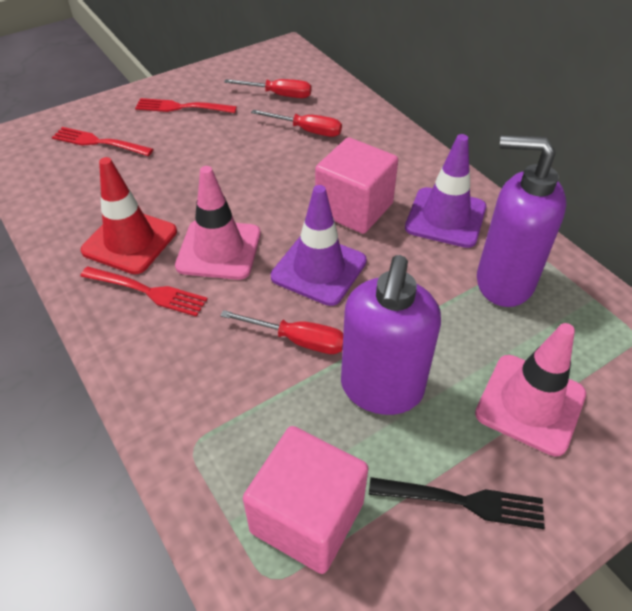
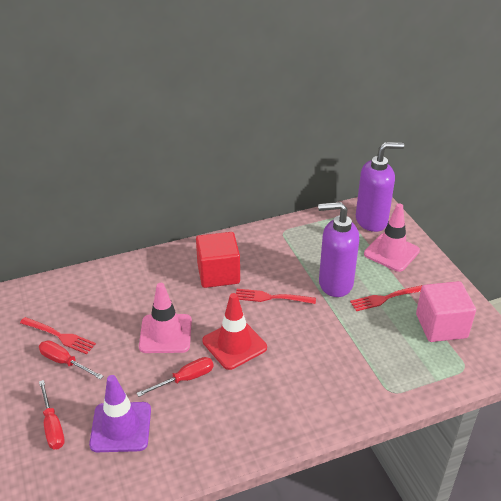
black fork: 1 -> 0
pink cube: 2 -> 1
purple traffic cone: 2 -> 1
red cube: 0 -> 1

